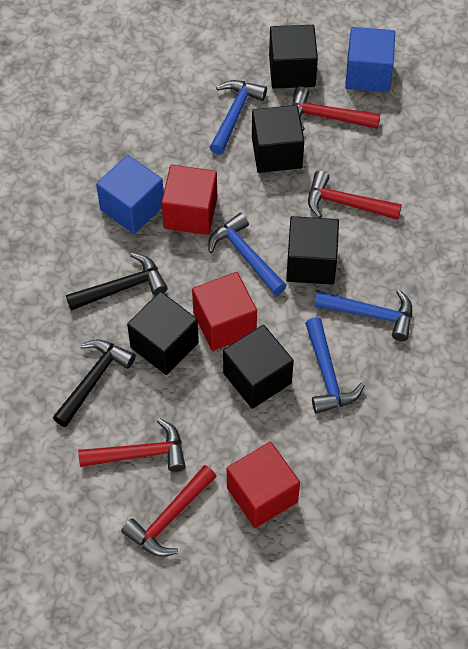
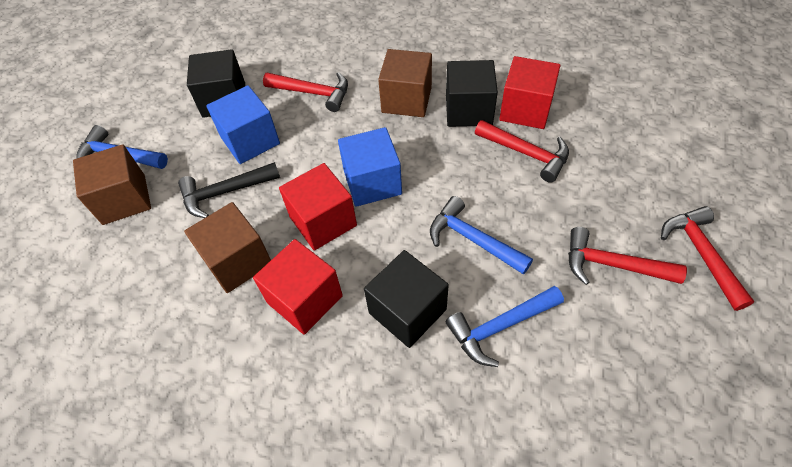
black cube: 5 -> 3
black hammer: 2 -> 1
blue hammer: 4 -> 3
brown cube: 0 -> 3

